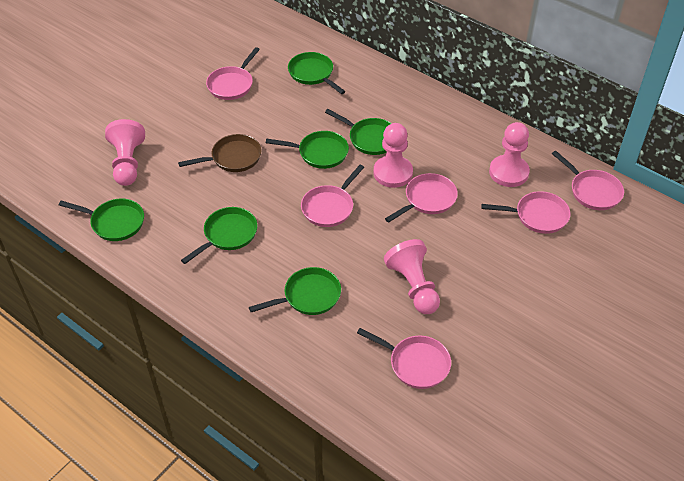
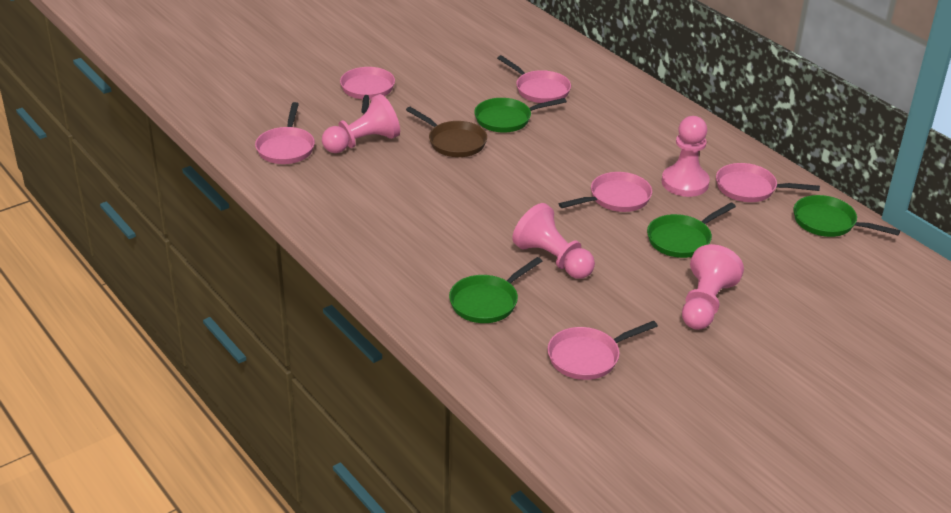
green pan: 6 -> 4

